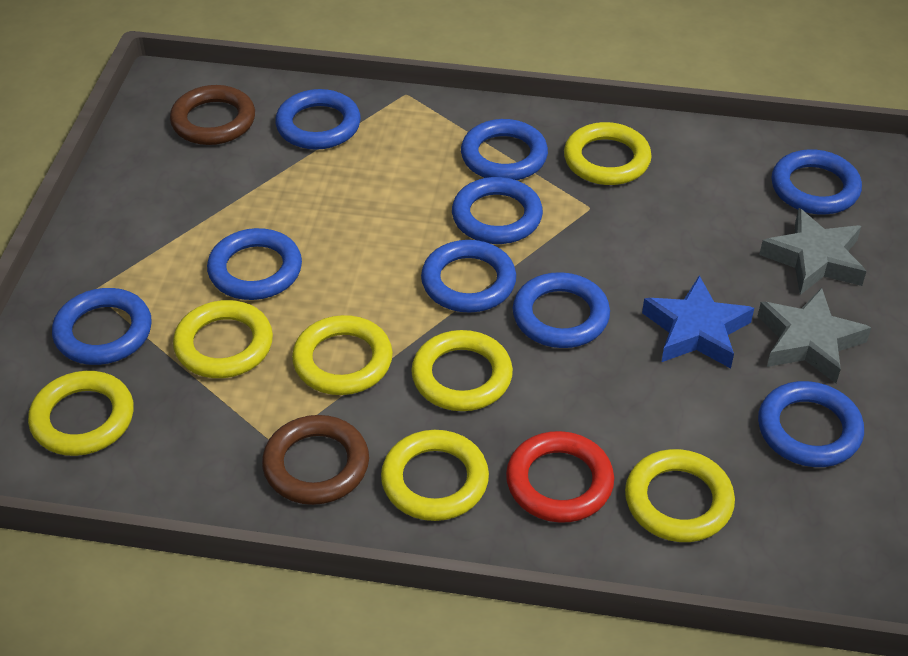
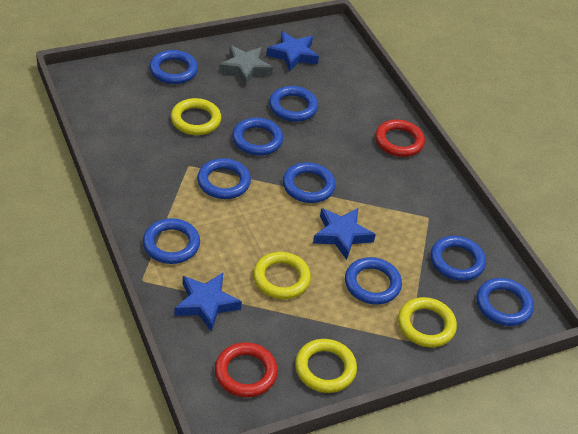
blue star: 1 -> 3
brown ring: 2 -> 0
grey star: 2 -> 1
red ring: 1 -> 2
yellow ring: 7 -> 4

